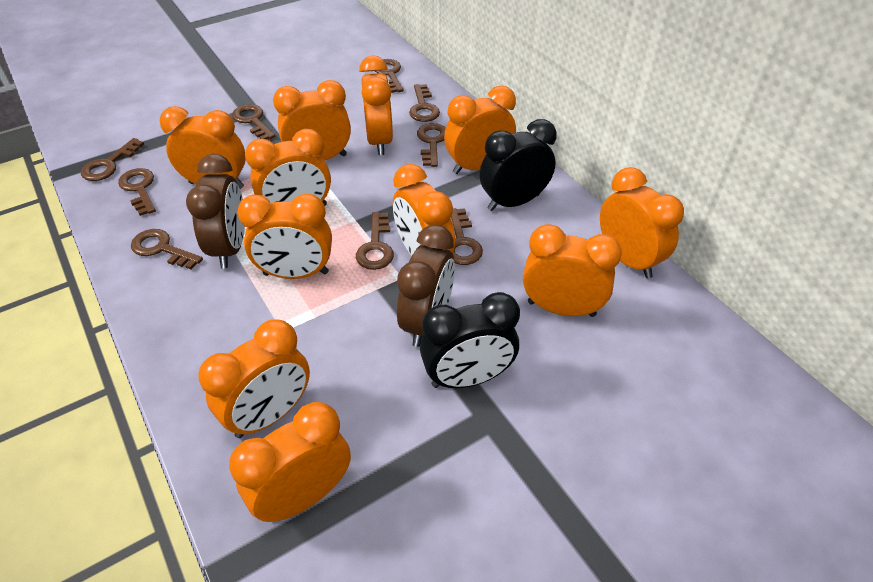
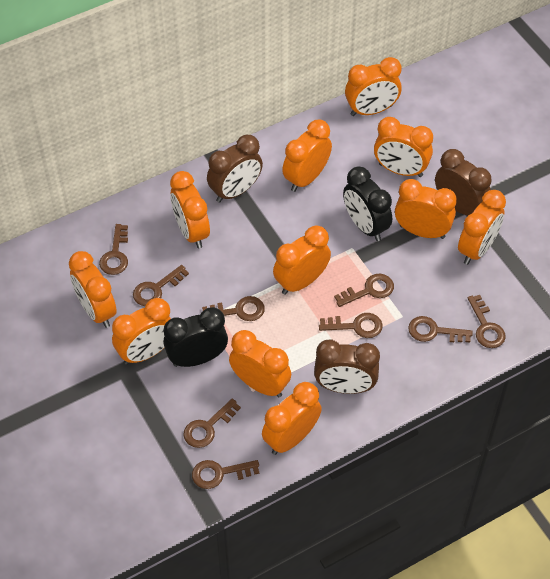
brown clock: 2 -> 3

